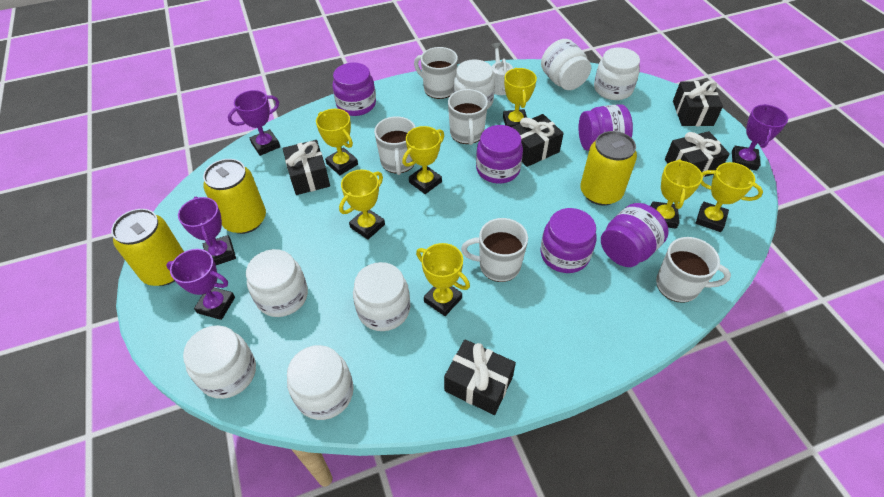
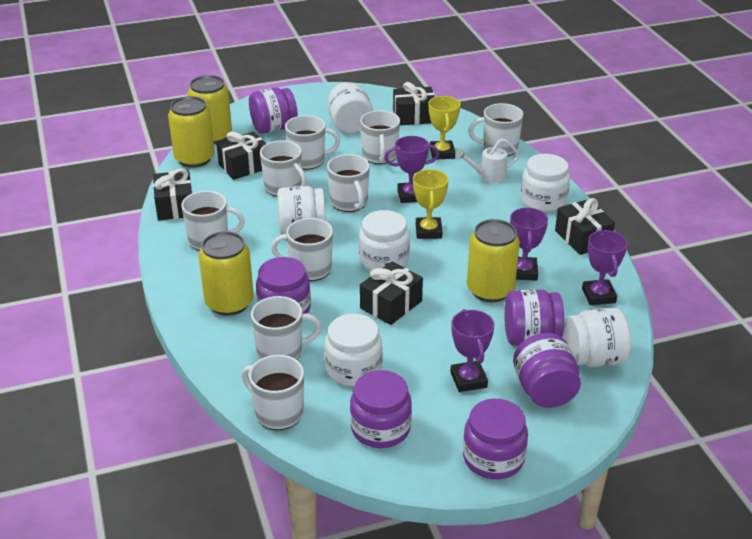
purple jar: 5 -> 6
white jar: 7 -> 6
white mug: 5 -> 9
yellow can: 3 -> 4
yellow trophy: 7 -> 2

